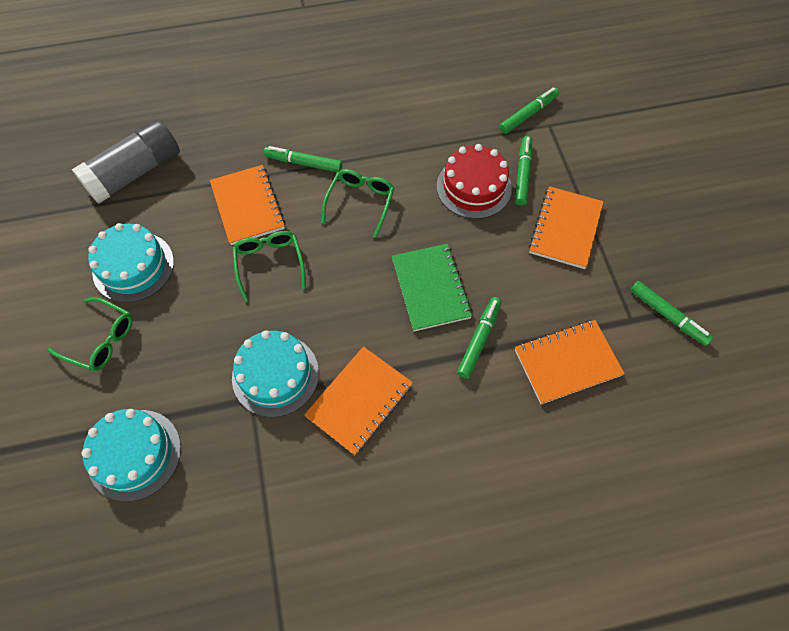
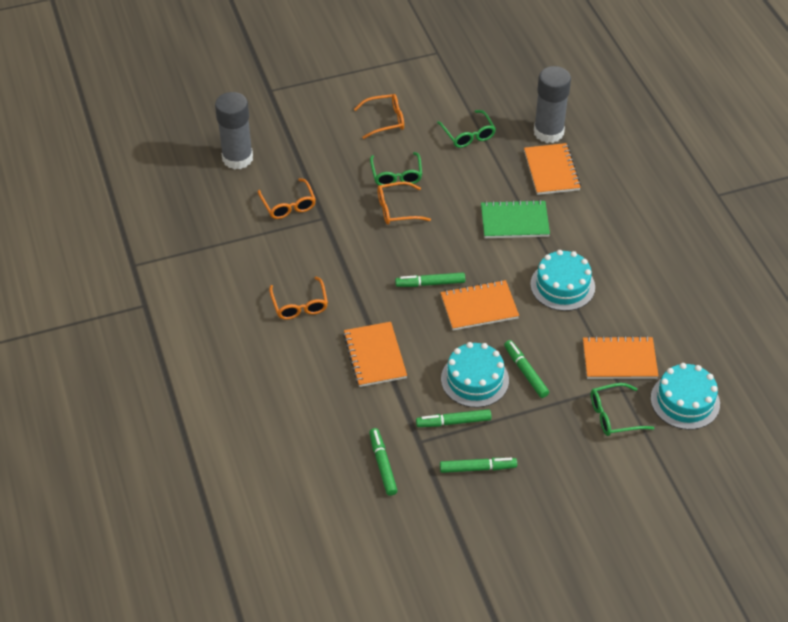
grey glue stick: 1 -> 2
orange glasses: 0 -> 4
red cake: 1 -> 0

